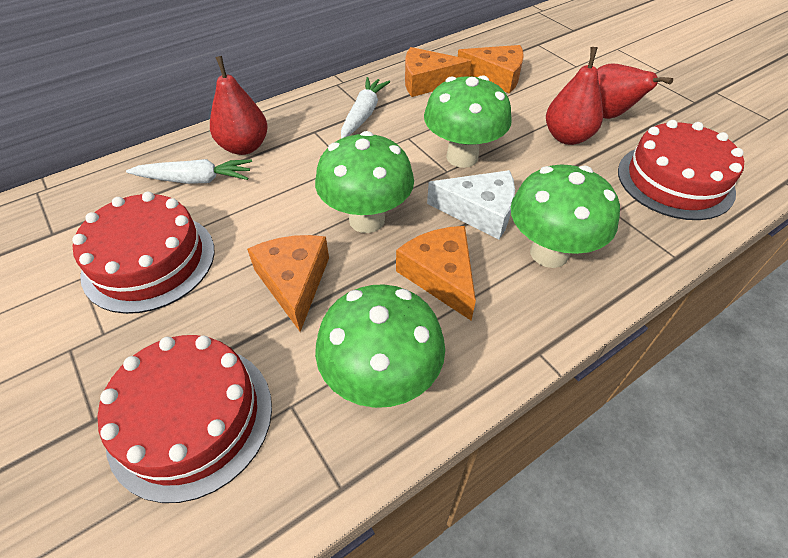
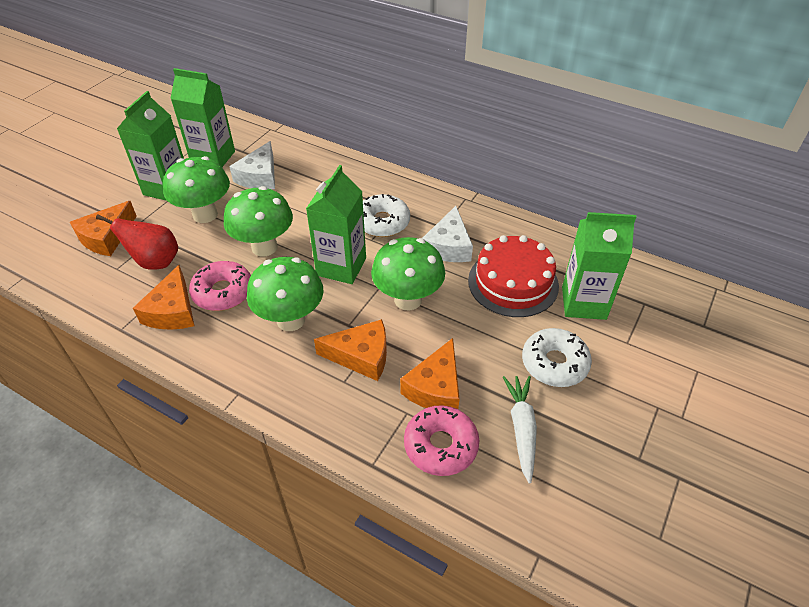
green carton: 0 -> 4
pink donut: 0 -> 2
red cake: 3 -> 1
red pear: 3 -> 1
white carrot: 2 -> 1
white cheese: 1 -> 2
white donut: 0 -> 2

